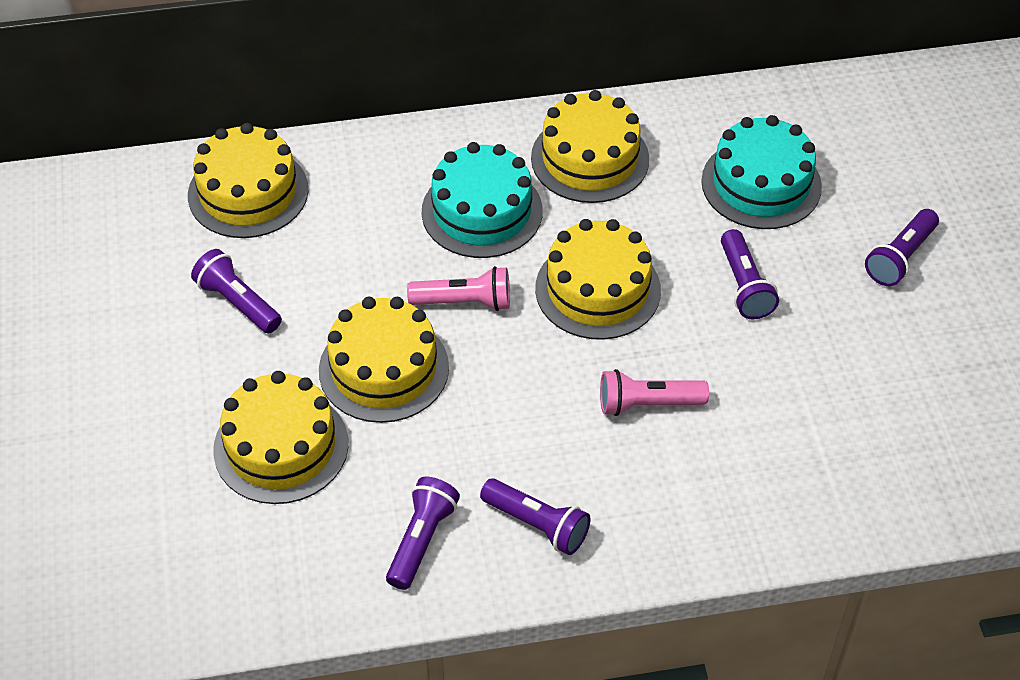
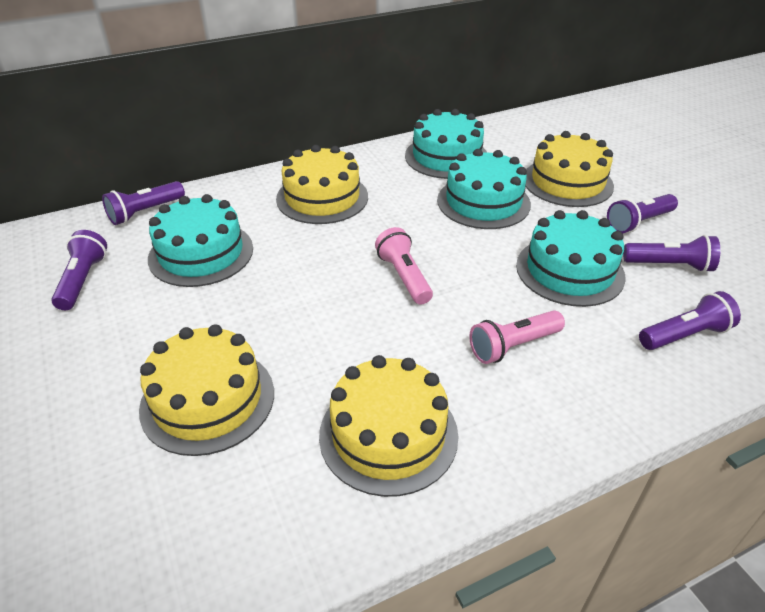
turquoise cake: 2 -> 4
yellow cake: 5 -> 4

